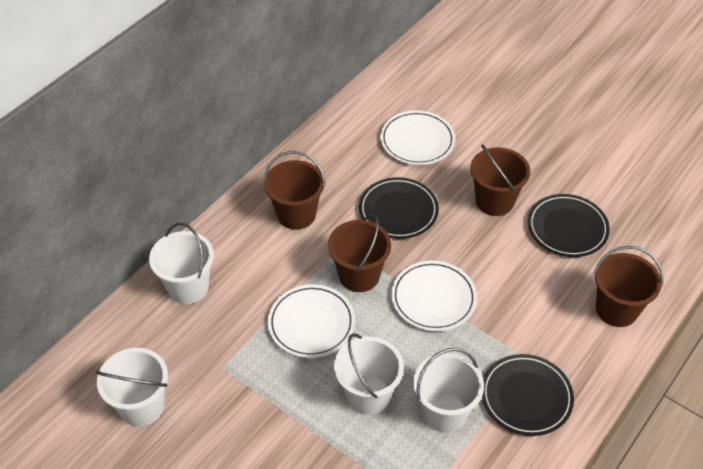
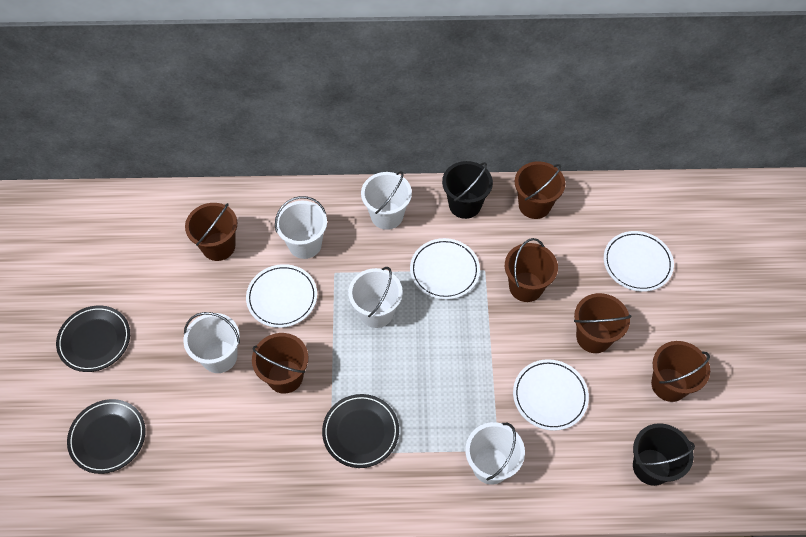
black bucket: 0 -> 2
brown bucket: 4 -> 6
white bucket: 4 -> 5
white plate: 3 -> 4

